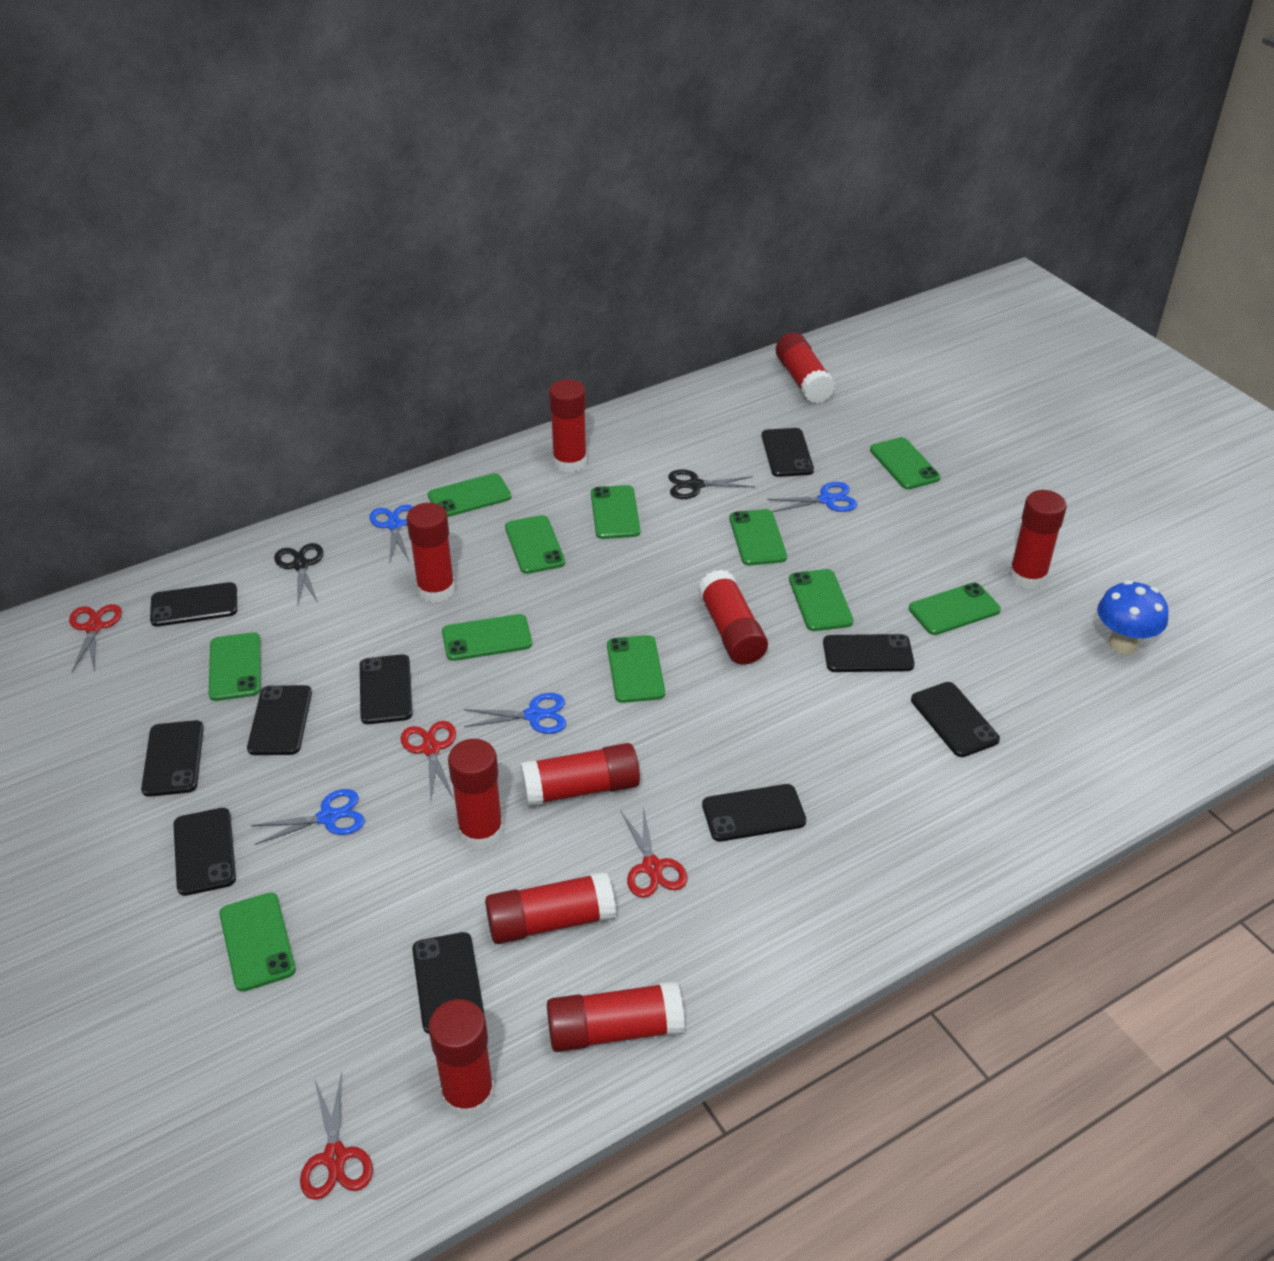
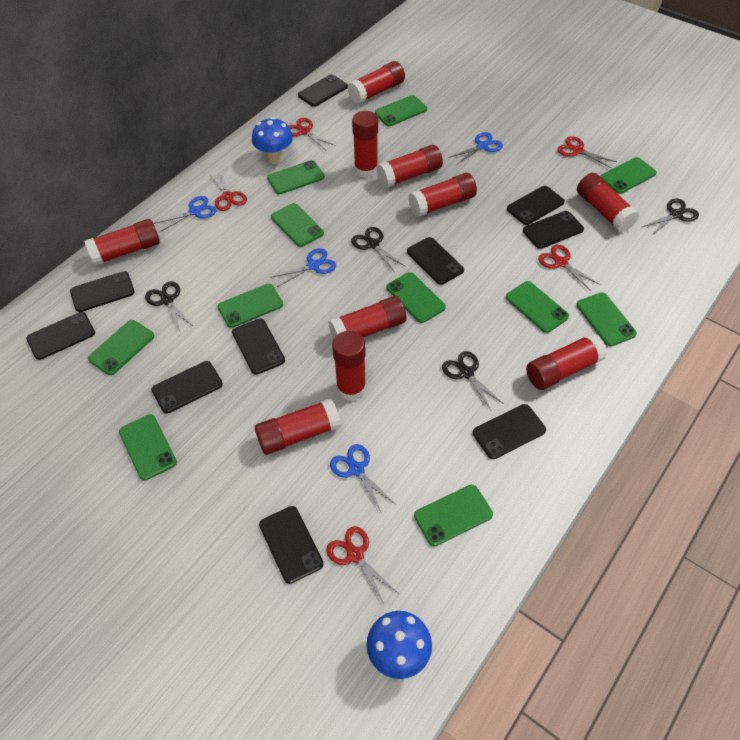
black scissors: 2 -> 4
blue mushroom: 1 -> 2
red scissors: 4 -> 5

